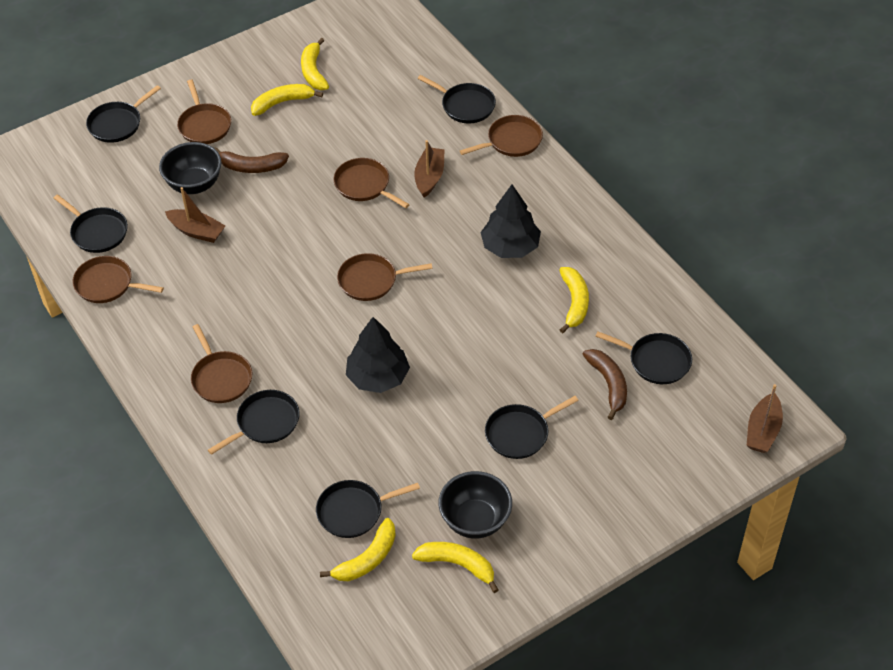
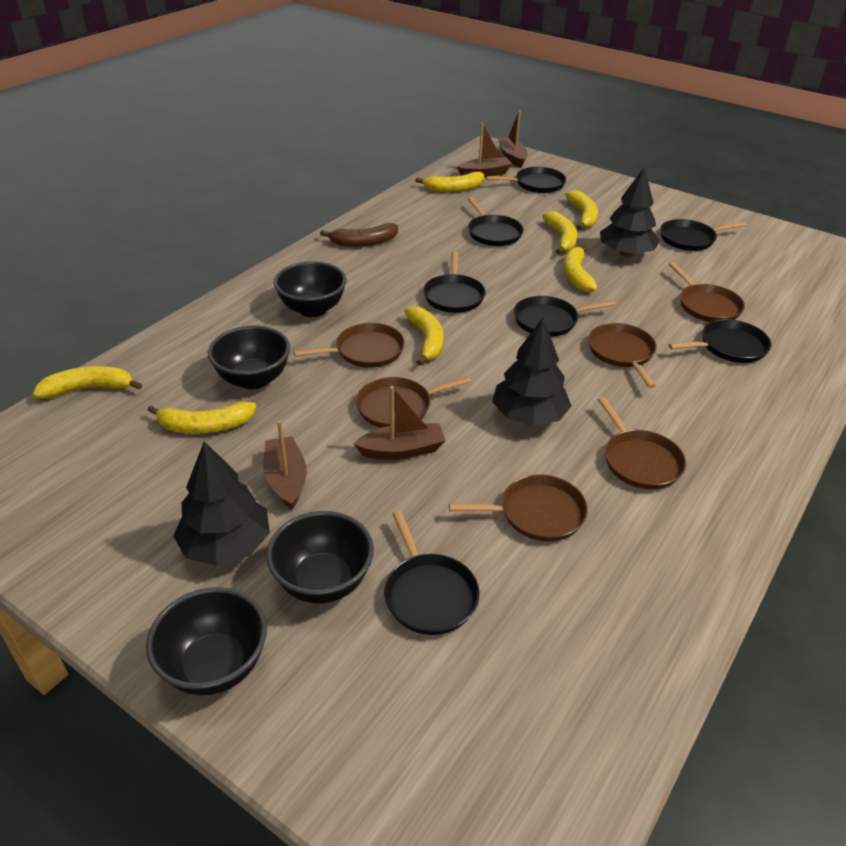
black bowl: 2 -> 4
black tree: 2 -> 3
brown banana: 2 -> 1
brown boat: 3 -> 4
yellow banana: 5 -> 7

